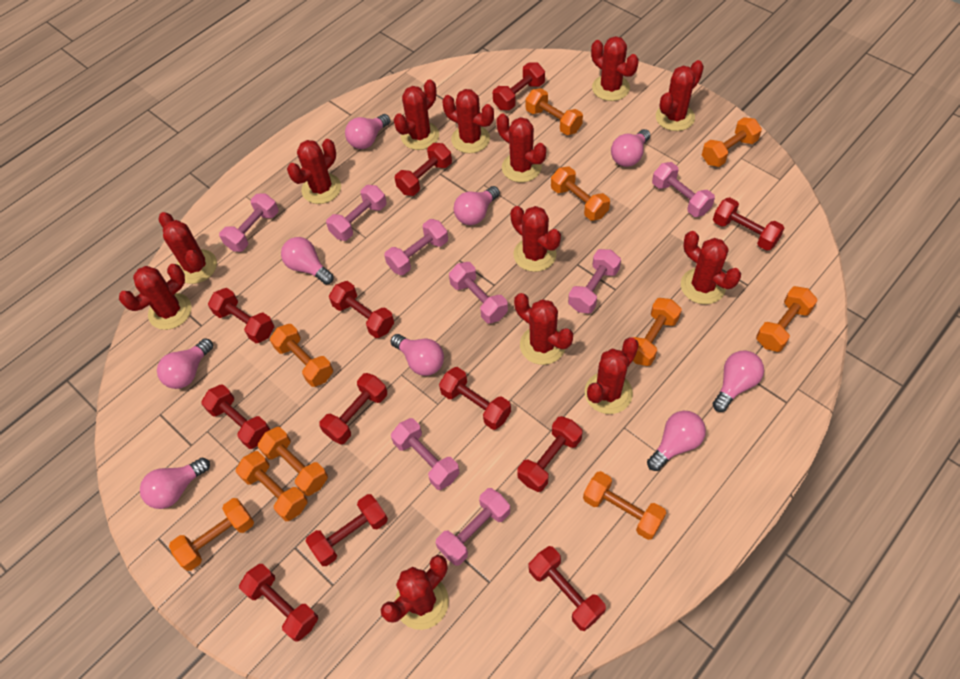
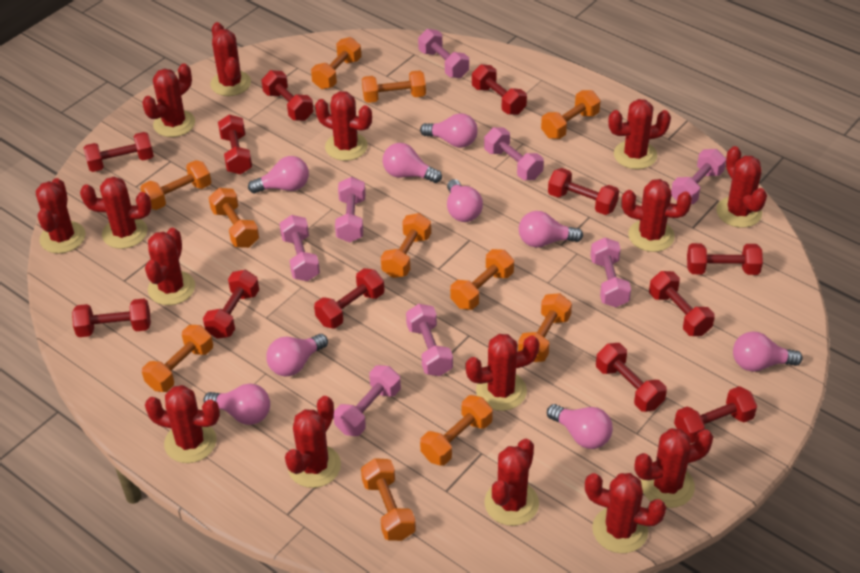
orange dumbbell: 10 -> 11
red cactus: 13 -> 15

